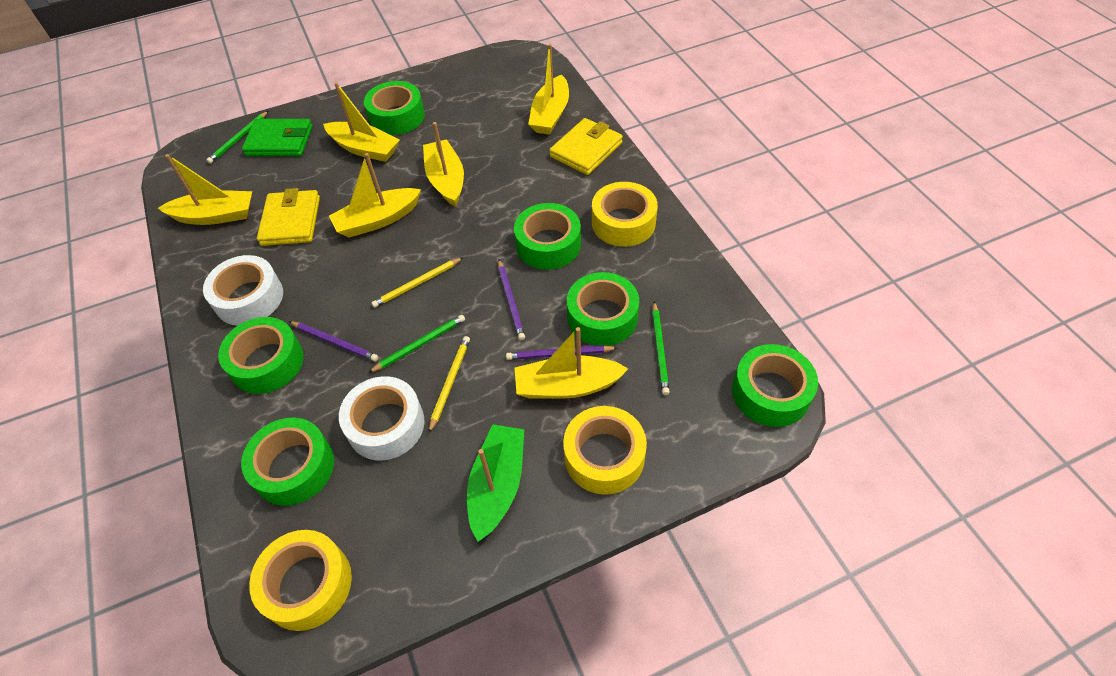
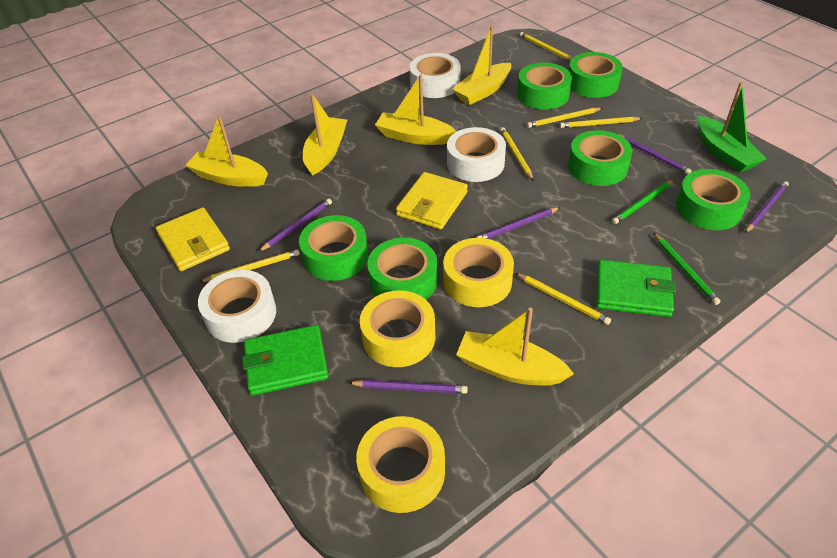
green pencil: 3 -> 2
green wallet: 1 -> 2
purple pencil: 3 -> 5
white tape: 2 -> 3
yellow boat: 6 -> 5
yellow pencil: 2 -> 6

